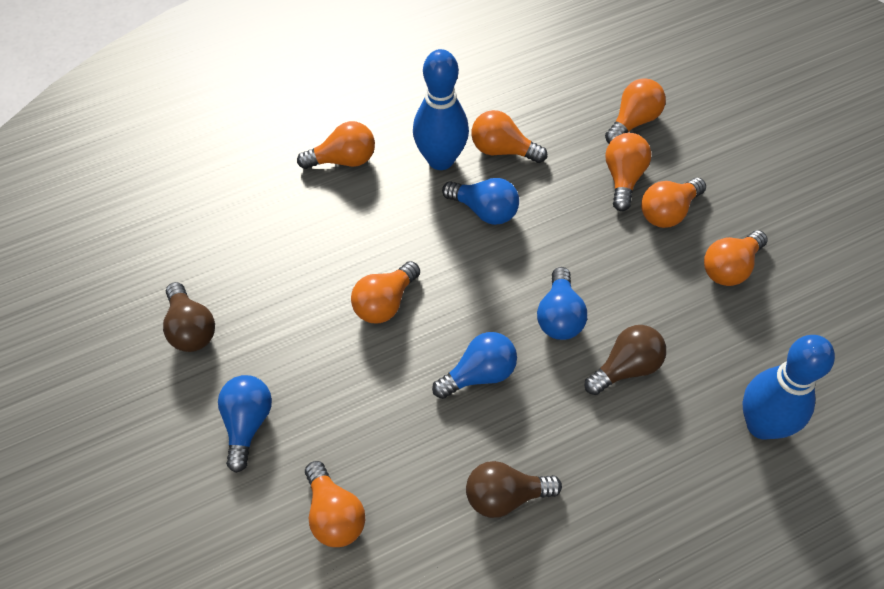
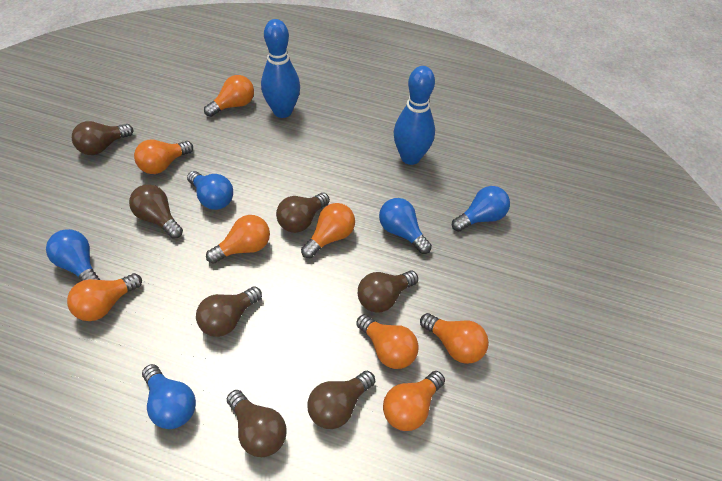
blue light bulb: 4 -> 5
brown light bulb: 3 -> 7

